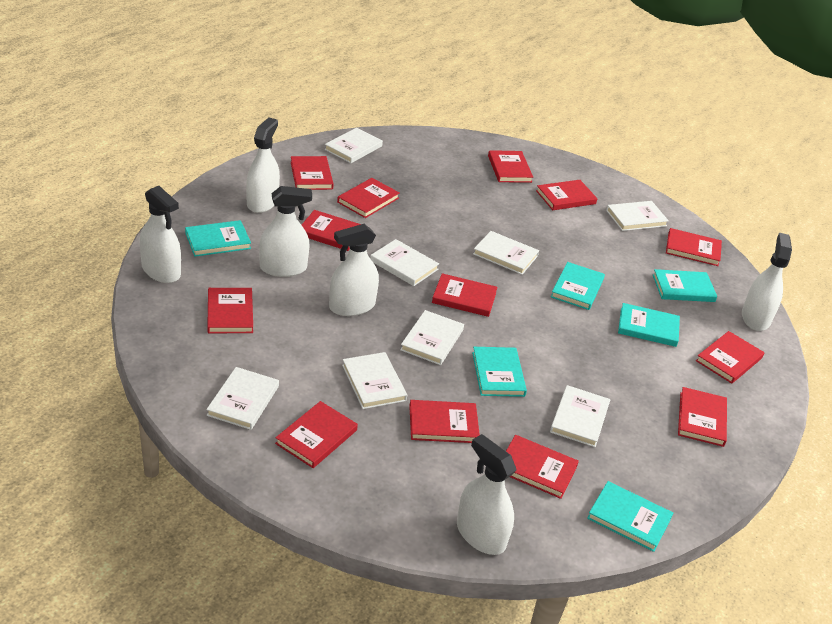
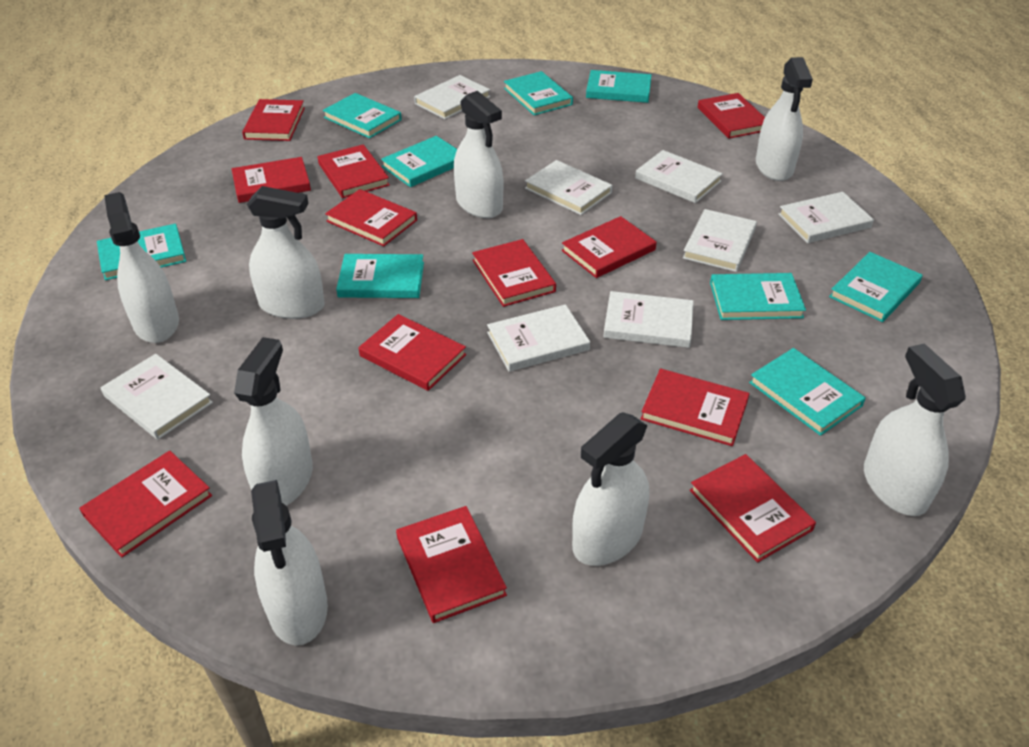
red book: 13 -> 12
turquoise book: 6 -> 9
white spray bottle: 6 -> 8

